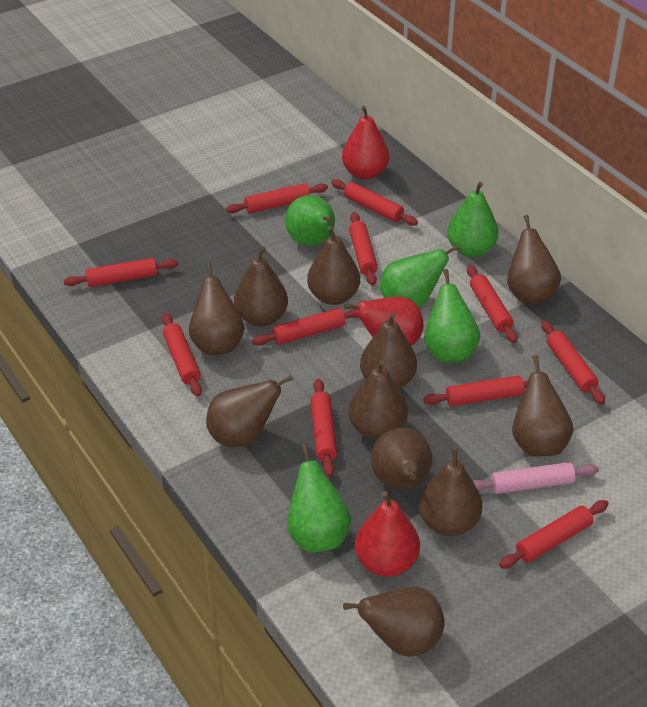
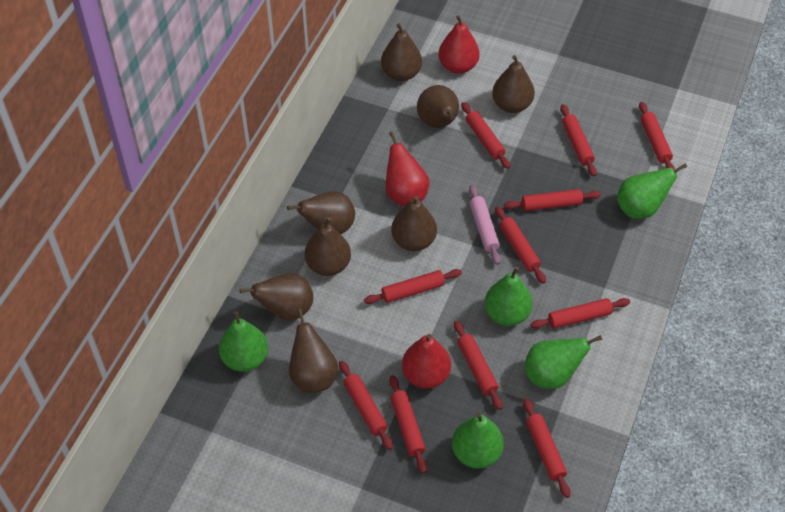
brown pear: 11 -> 8

